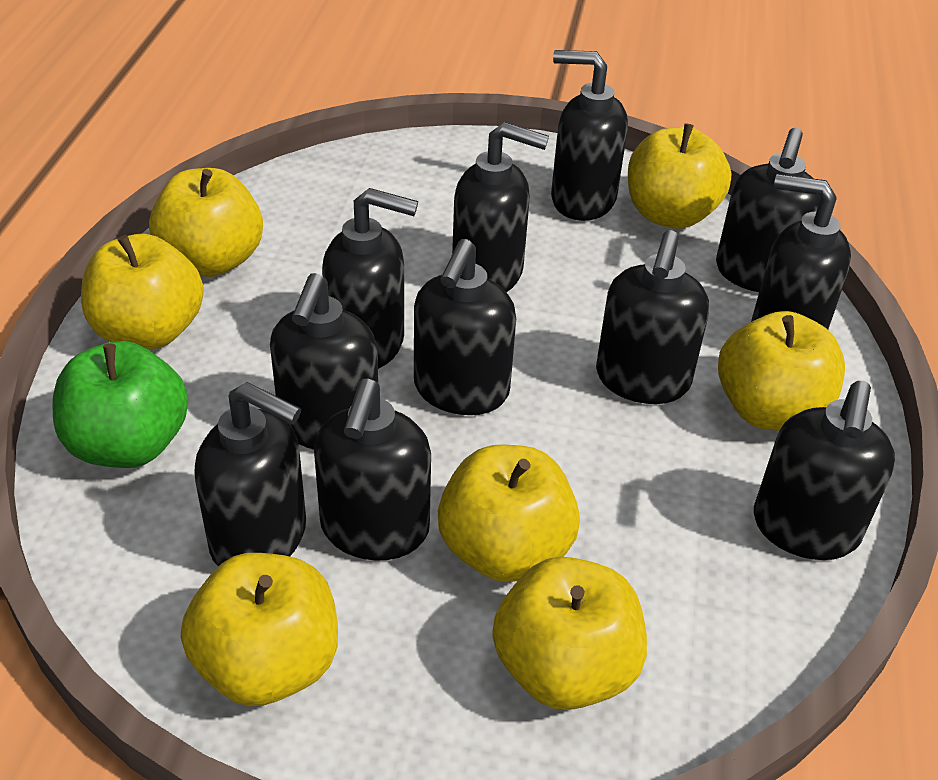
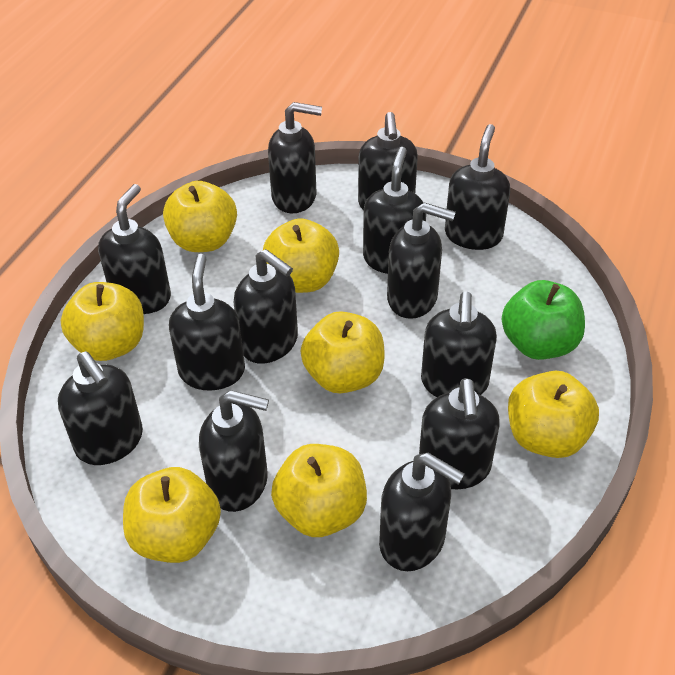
black soap dispenser: 11 -> 13

